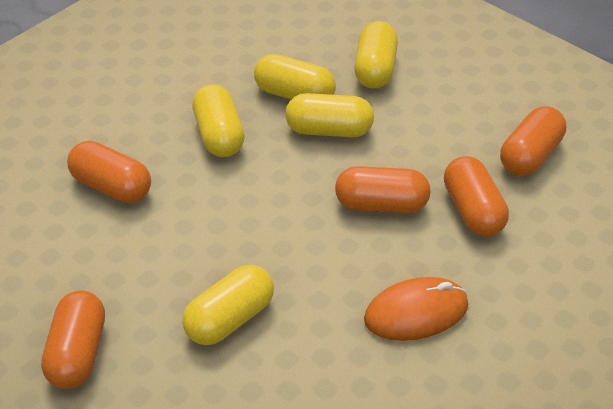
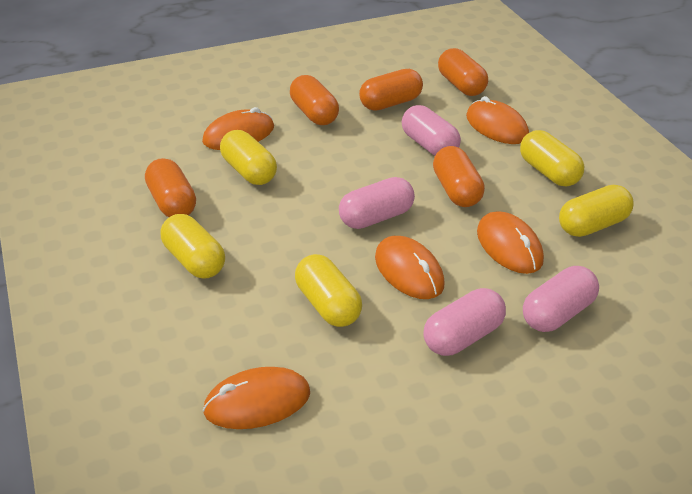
orange mouse: 1 -> 5
pink capsule: 0 -> 4

